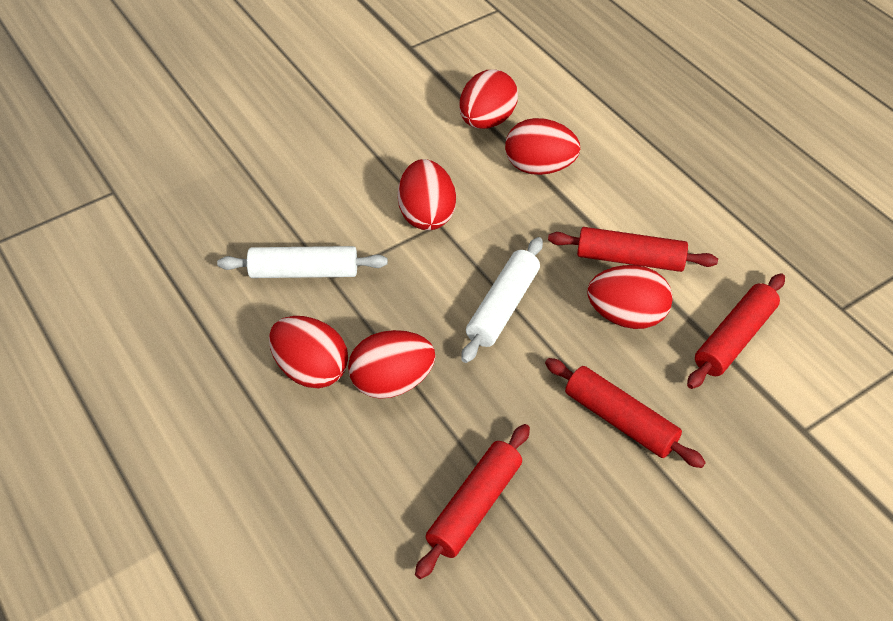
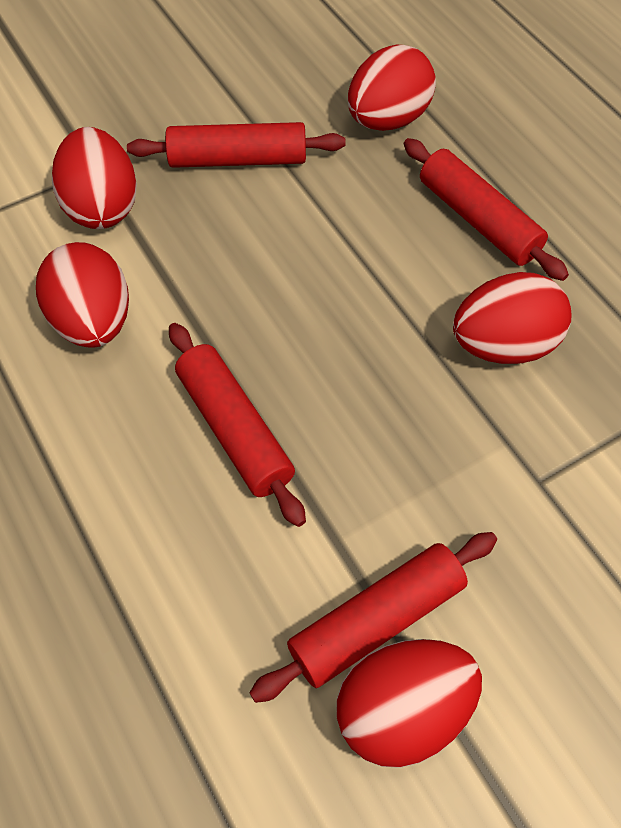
red egg: 6 -> 5
white rolling pin: 2 -> 0

